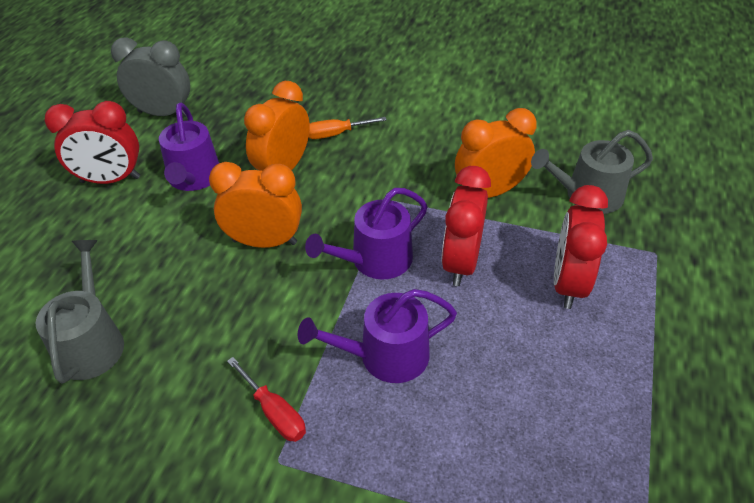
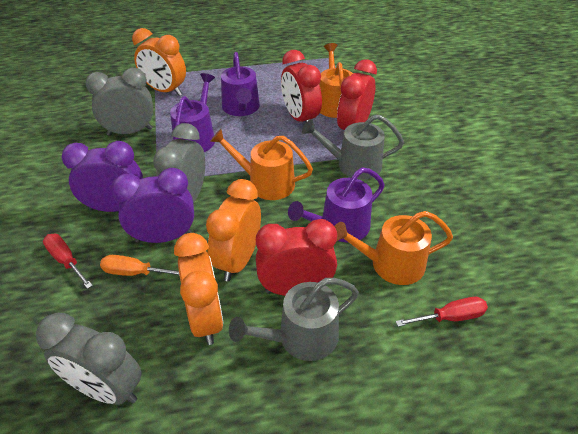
grey clock: 1 -> 3
orange watering can: 0 -> 3
purple clock: 0 -> 2
red screwdriver: 1 -> 2

